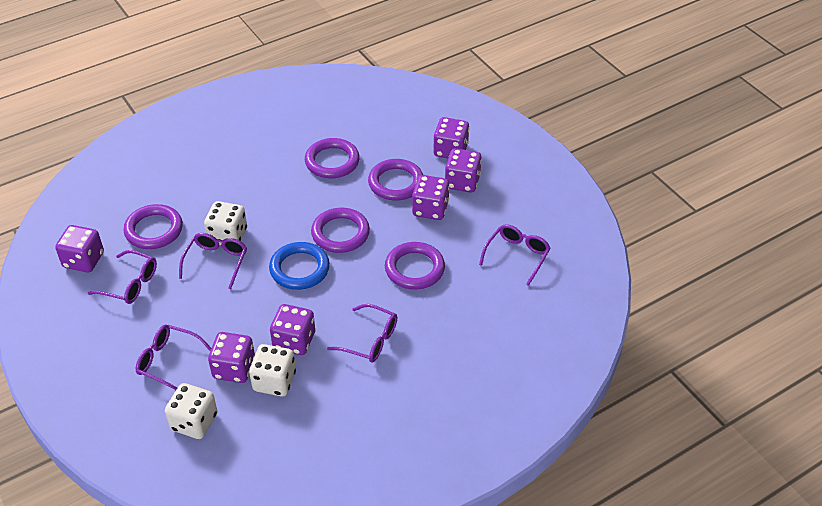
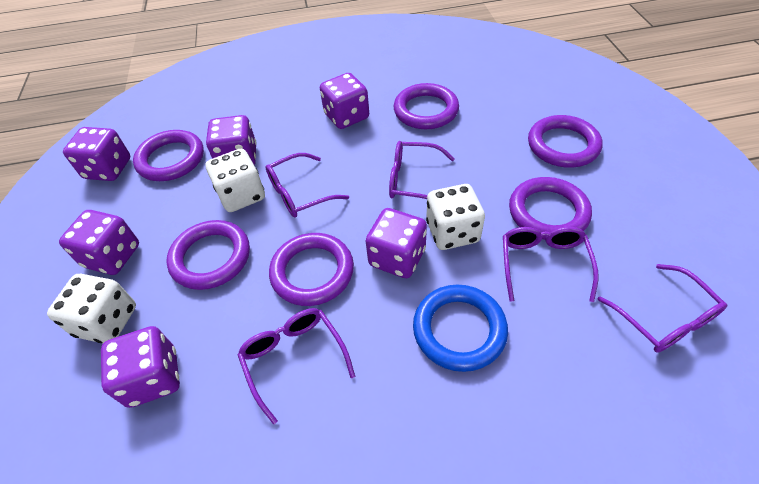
purple ring: 5 -> 6

